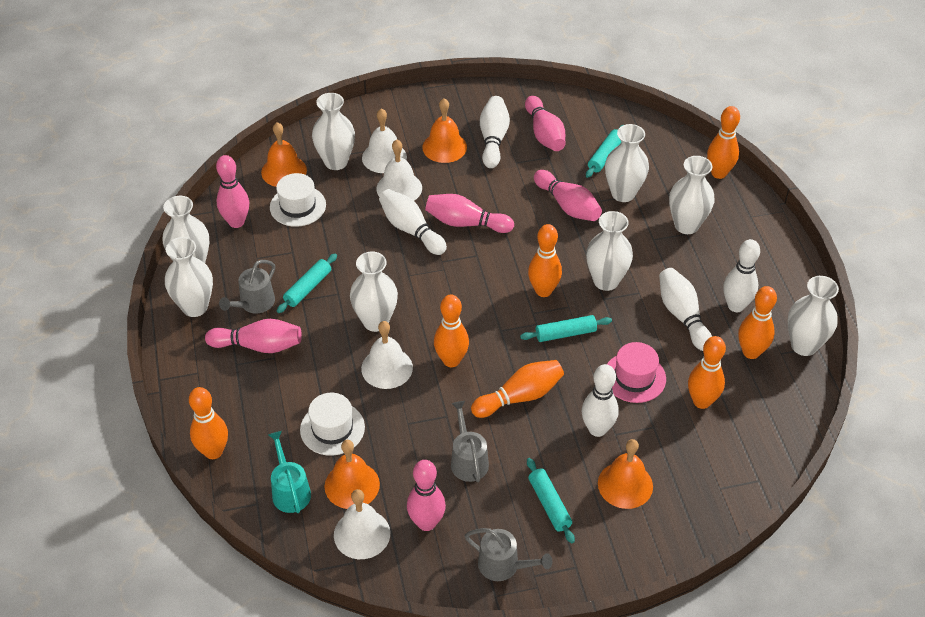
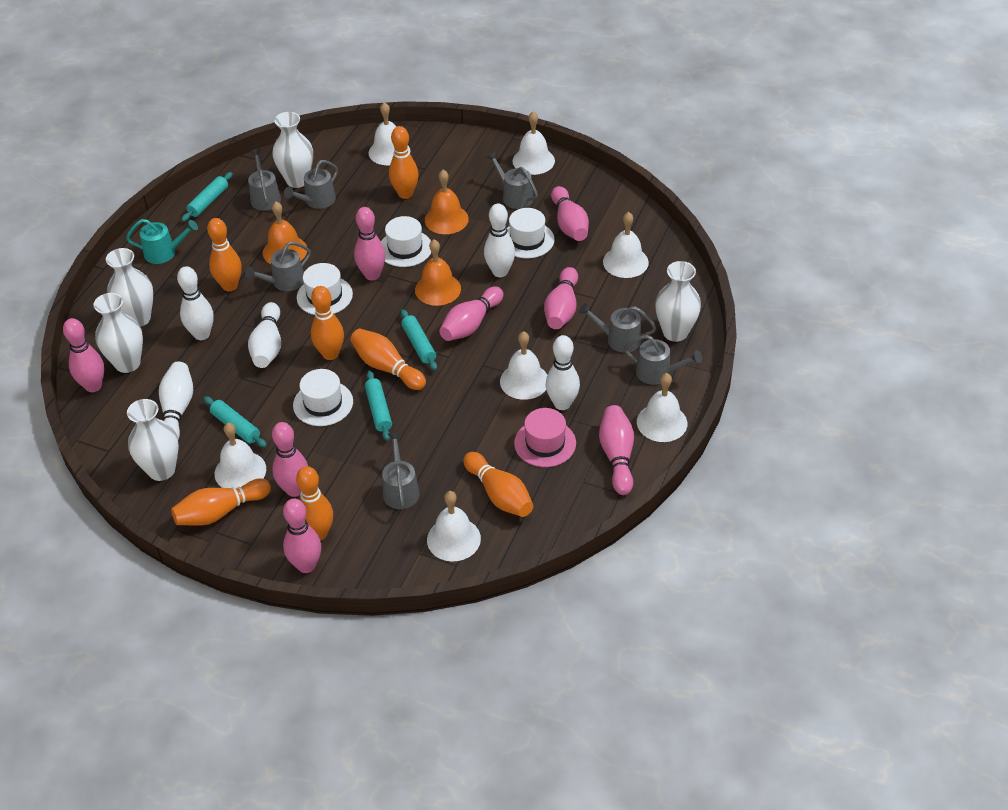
grey watering can: 3 -> 7
orange bell: 4 -> 3
pink bowling pin: 6 -> 8
white bell: 4 -> 7
white hat: 2 -> 4
white vase: 8 -> 5

